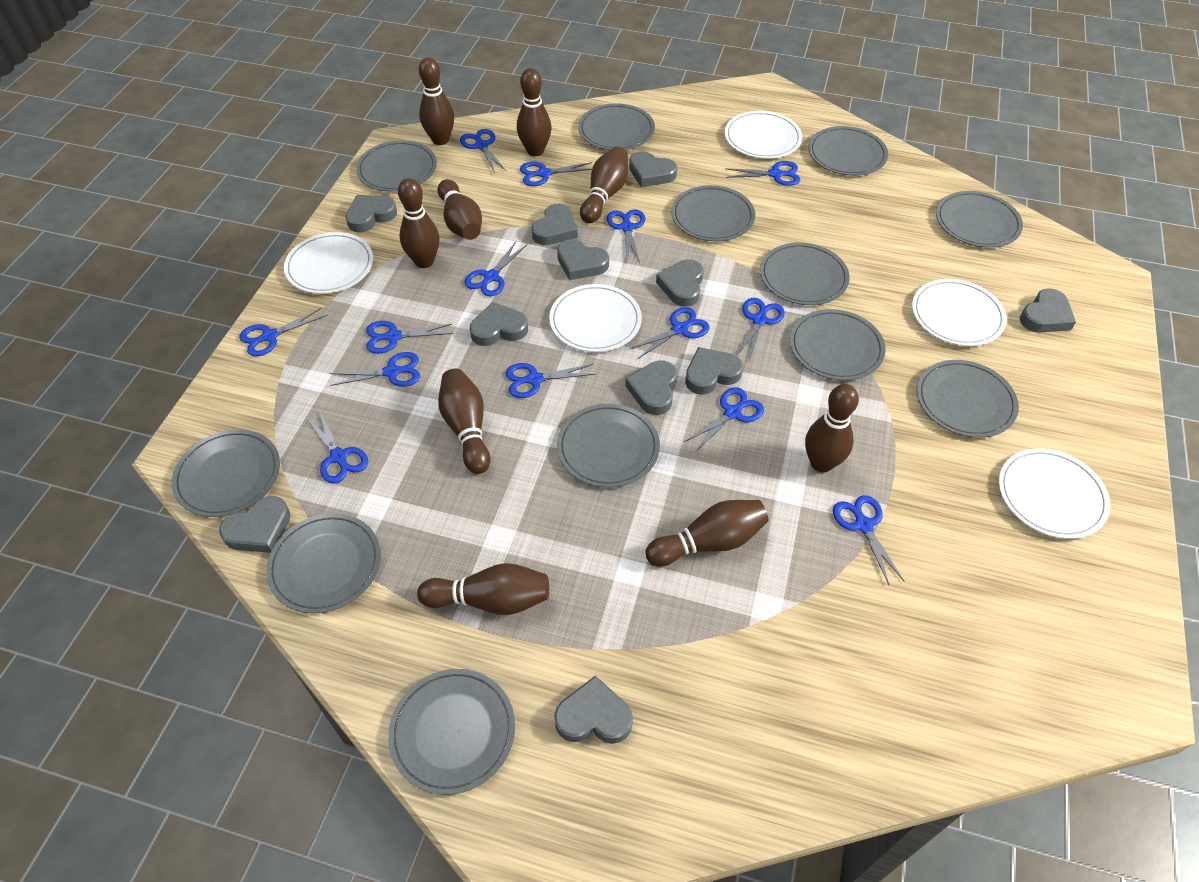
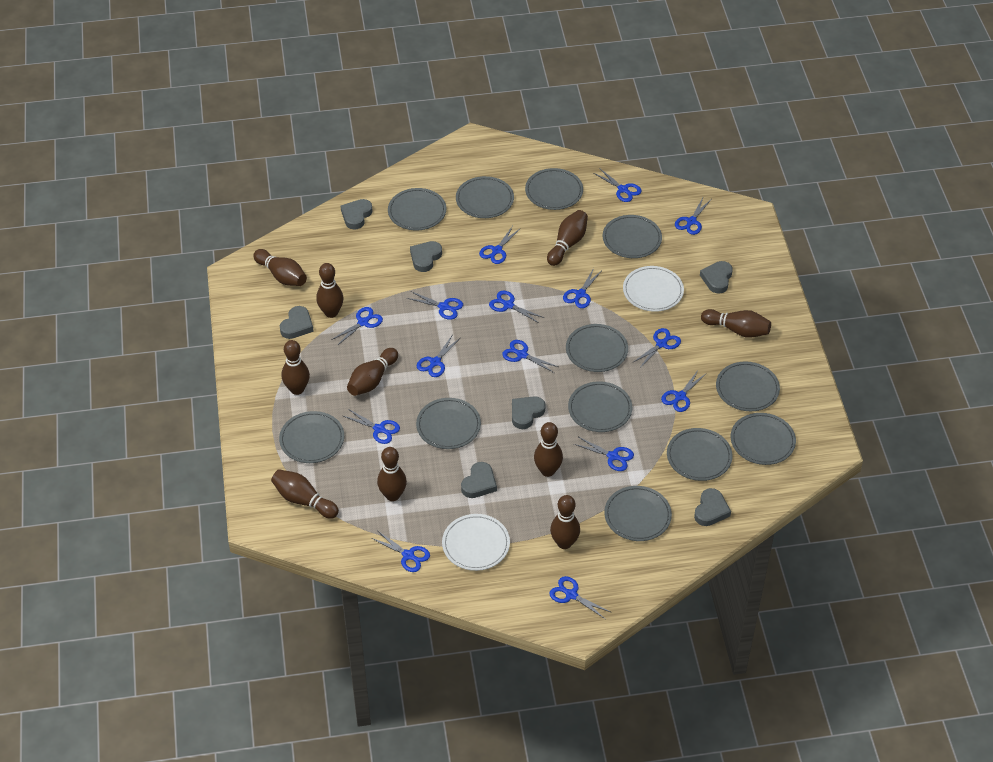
blue scissors: 14 -> 15
brown bowling pin: 9 -> 10
grey heart: 11 -> 7
white plate: 5 -> 2

